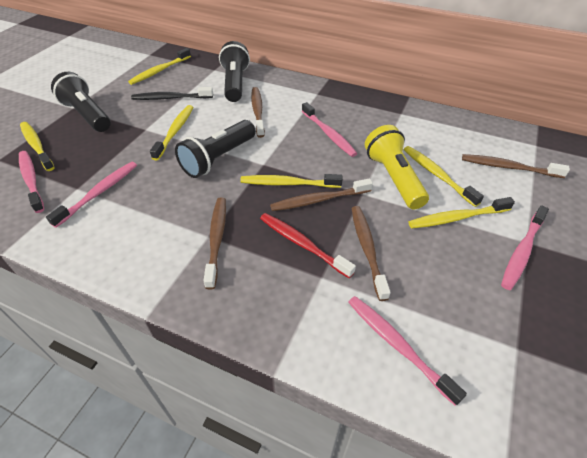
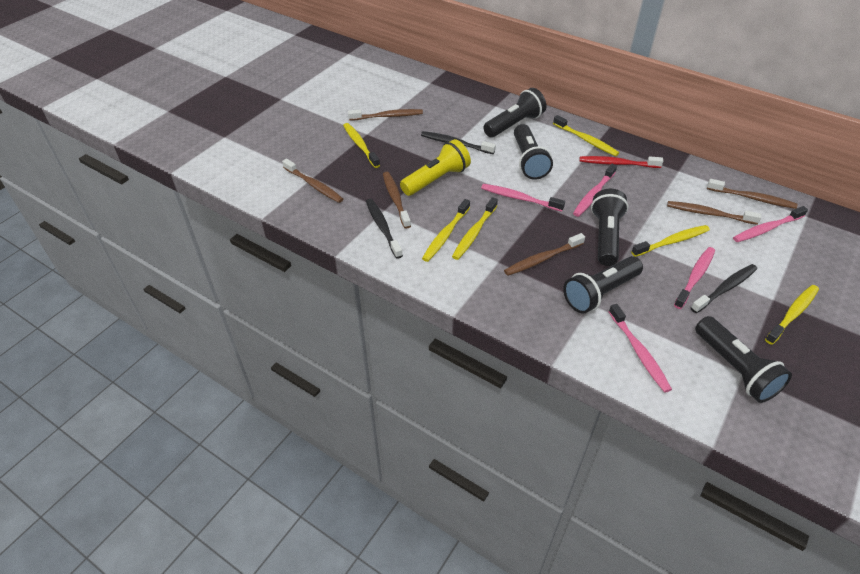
black flashlight: 3 -> 5
black toothbrush: 1 -> 3
brown toothbrush: 5 -> 6

